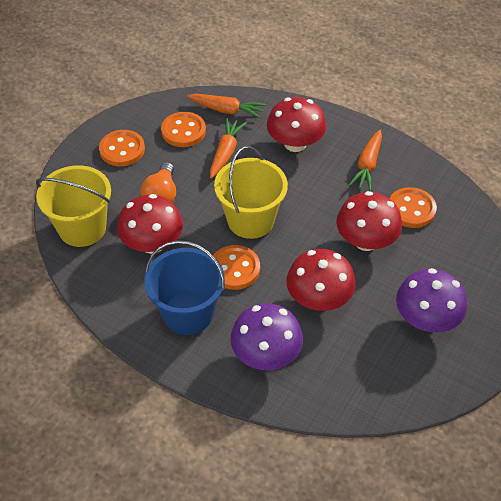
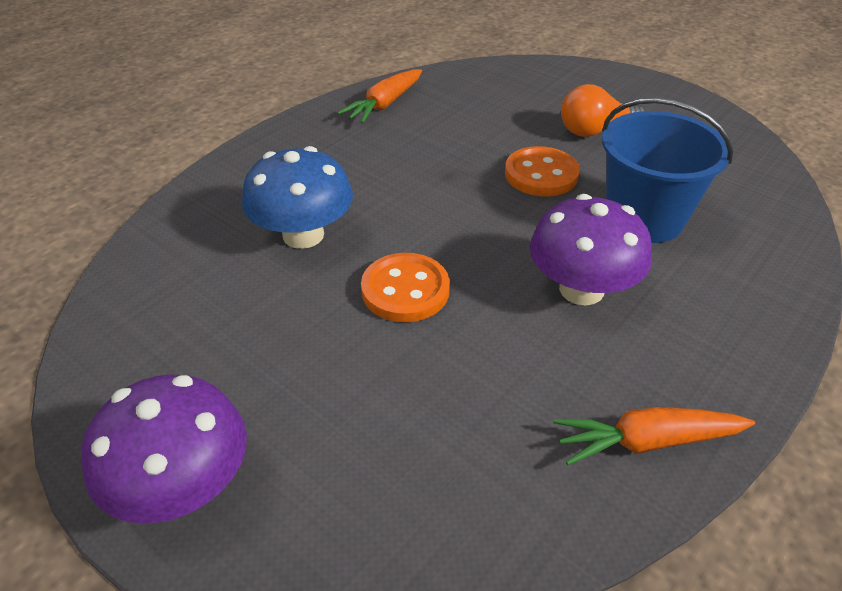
blue mushroom: 0 -> 1
orange button: 4 -> 2
orange carrot: 3 -> 2
red mushroom: 4 -> 0
yellow bucket: 2 -> 0

